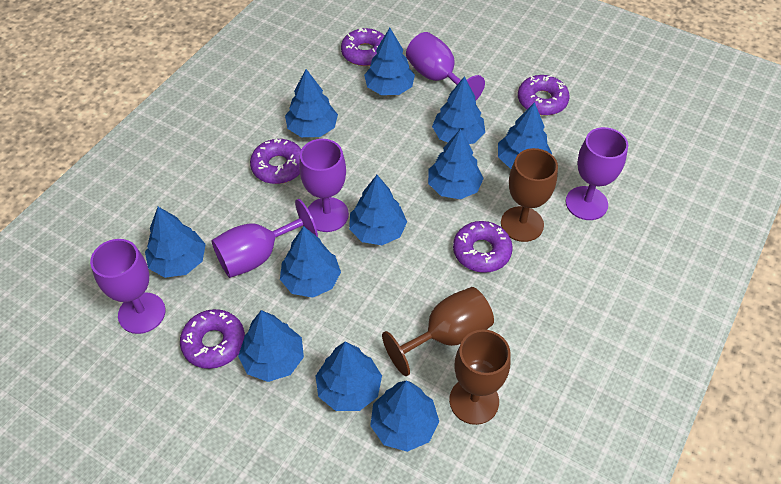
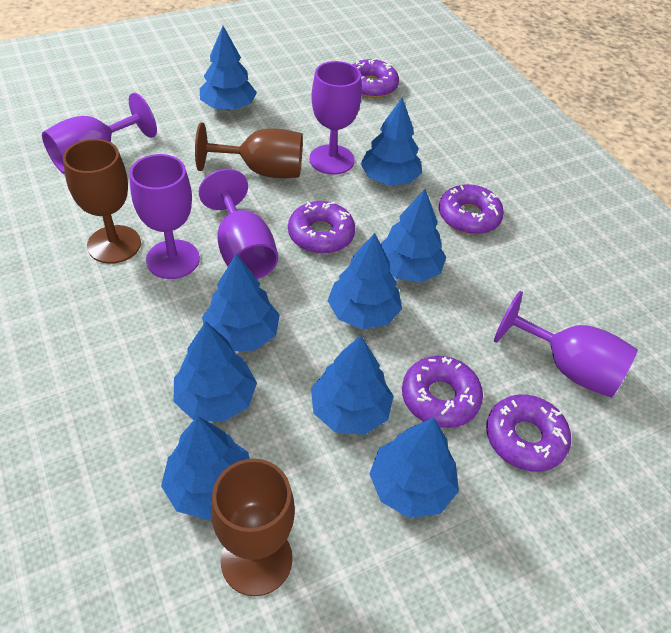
blue tree: 11 -> 9

